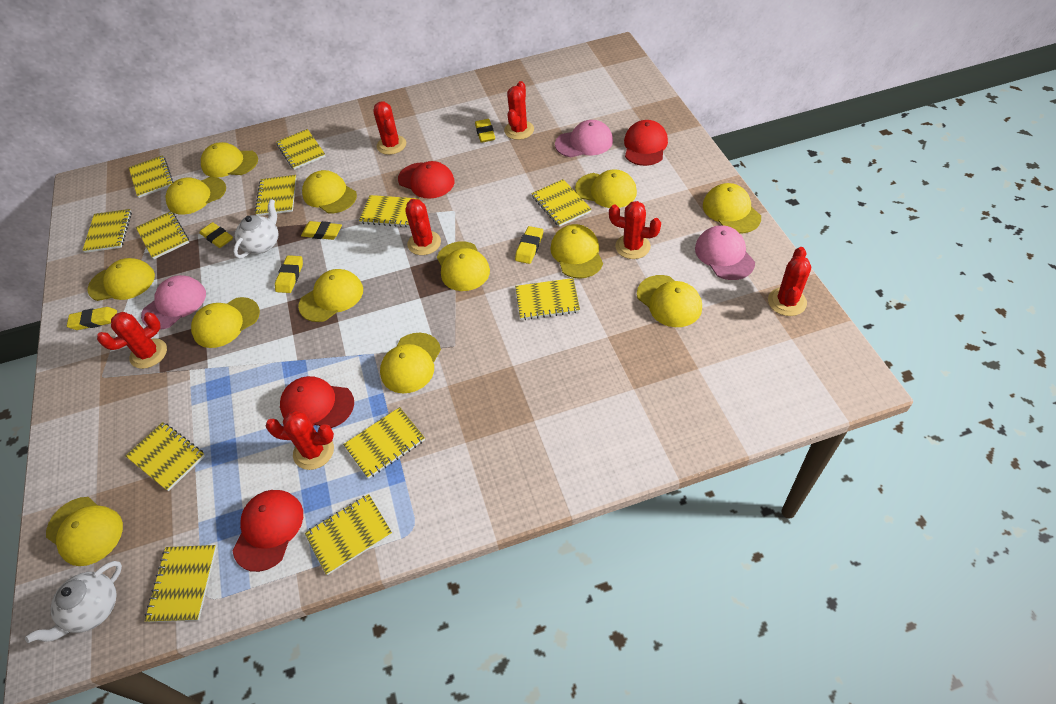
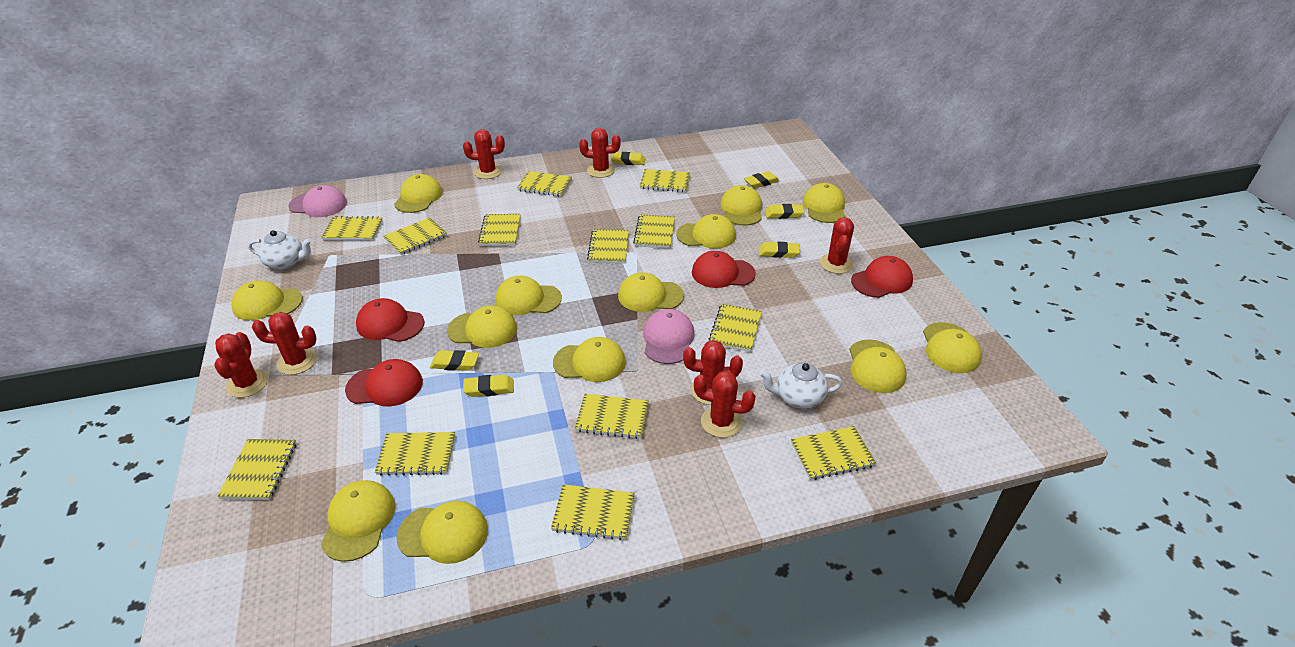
pink cap: 3 -> 2
yellow notebook: 12 -> 13

